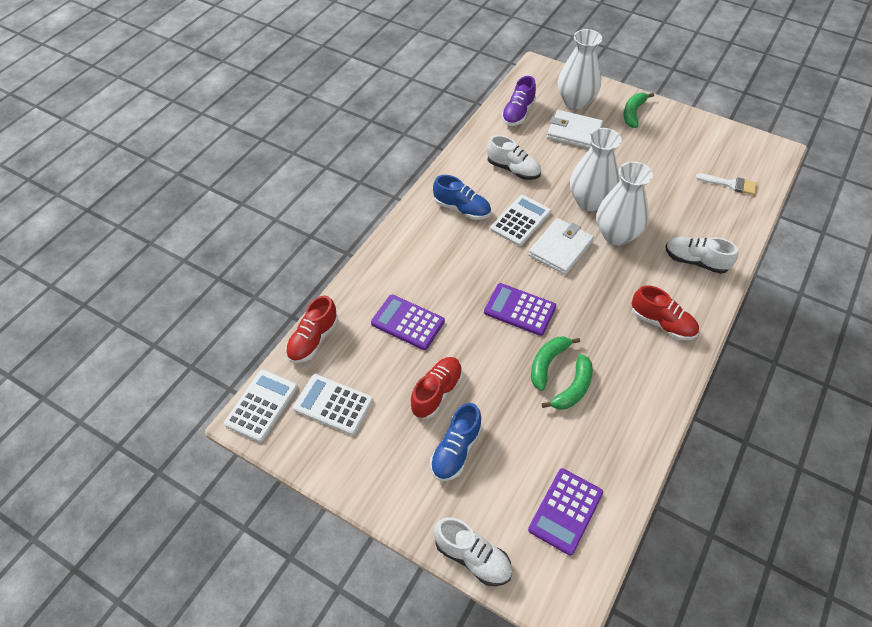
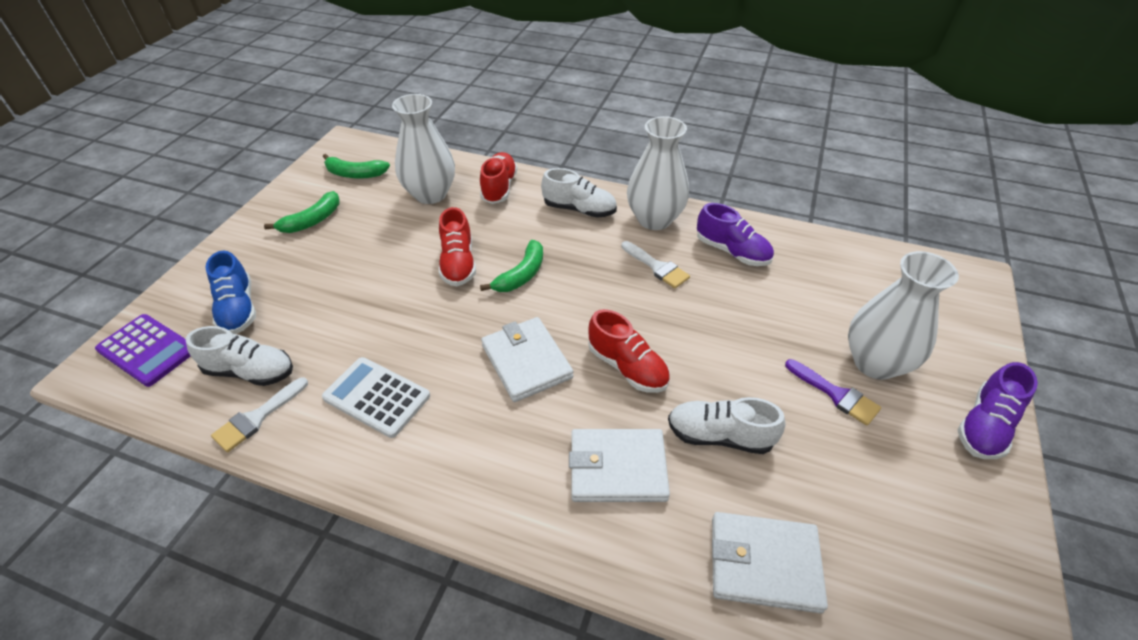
blue shoe: 2 -> 1
purple brush: 0 -> 1
purple calculator: 3 -> 1
purple shoe: 1 -> 2
white brush: 1 -> 2
white calculator: 3 -> 1
white wallet: 2 -> 3

